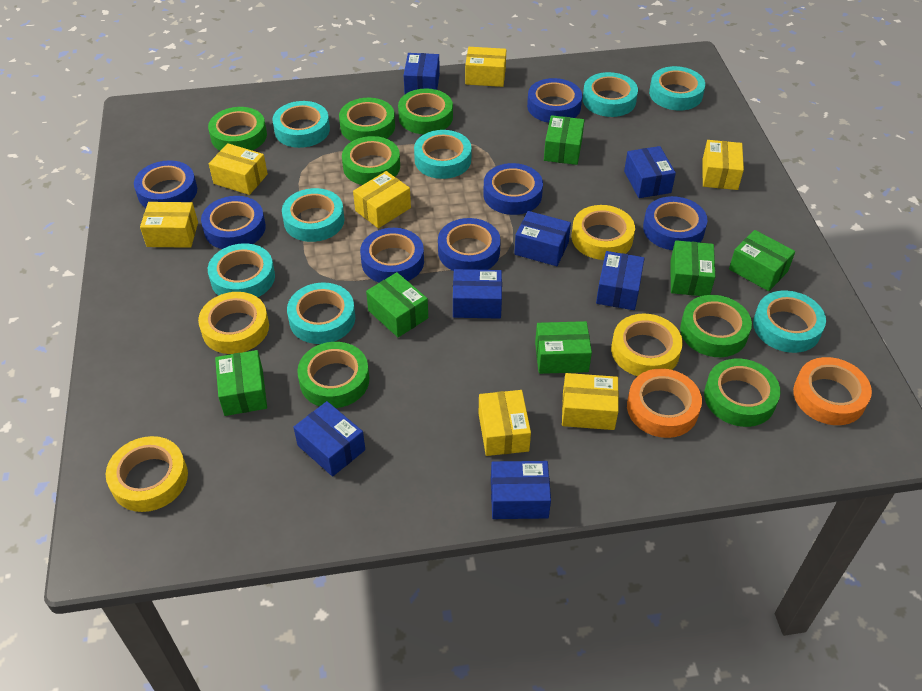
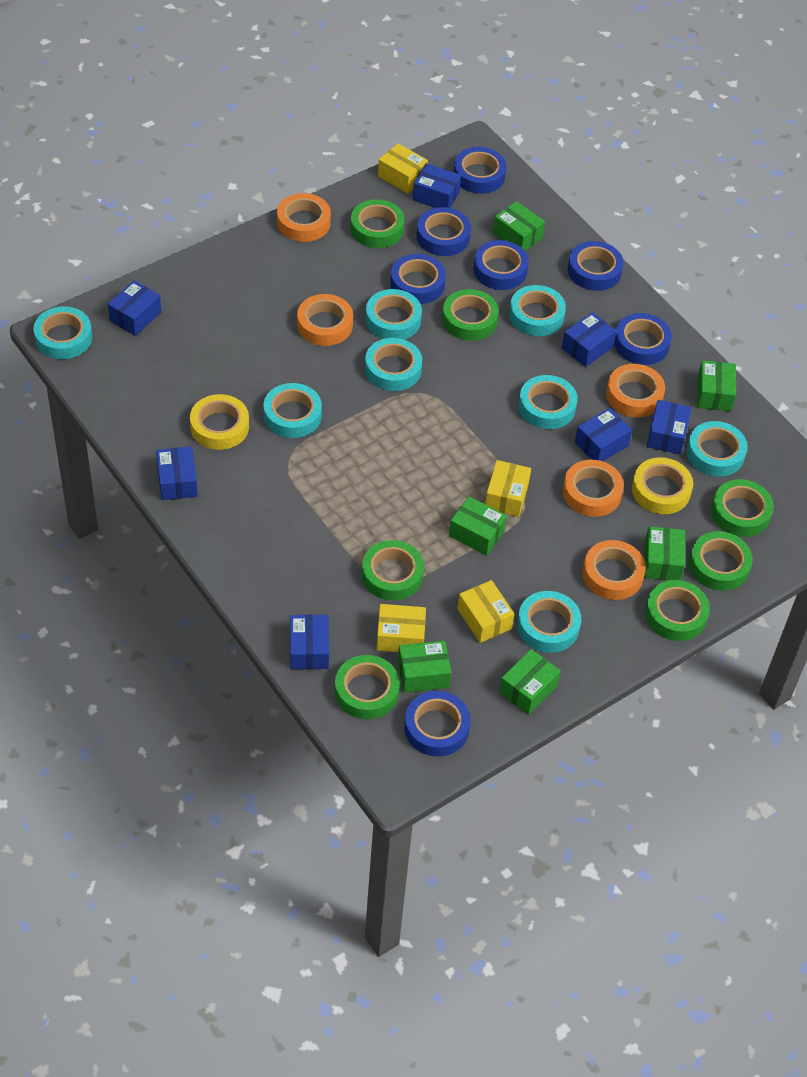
orange tape: 2 -> 5
yellow box: 7 -> 4
yellow tape: 4 -> 2

